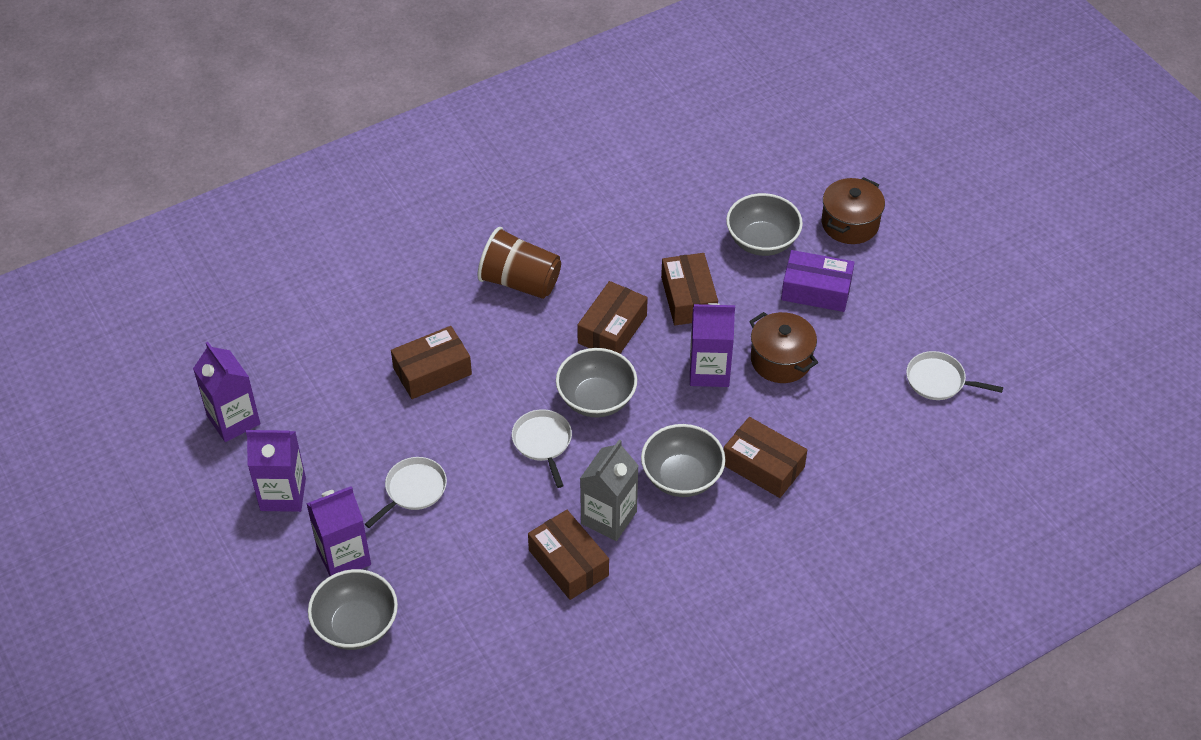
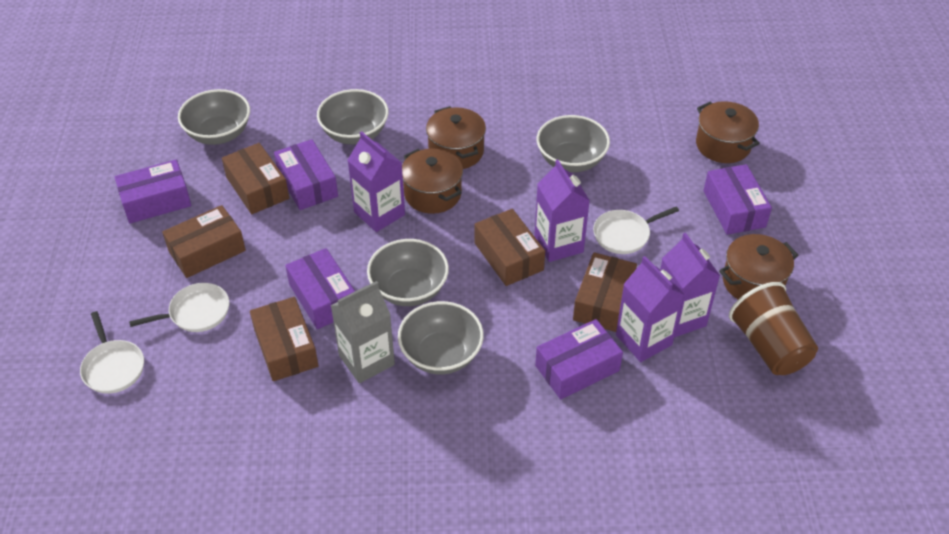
brown pot: 2 -> 4
grey bowl: 4 -> 5
purple box: 1 -> 5

